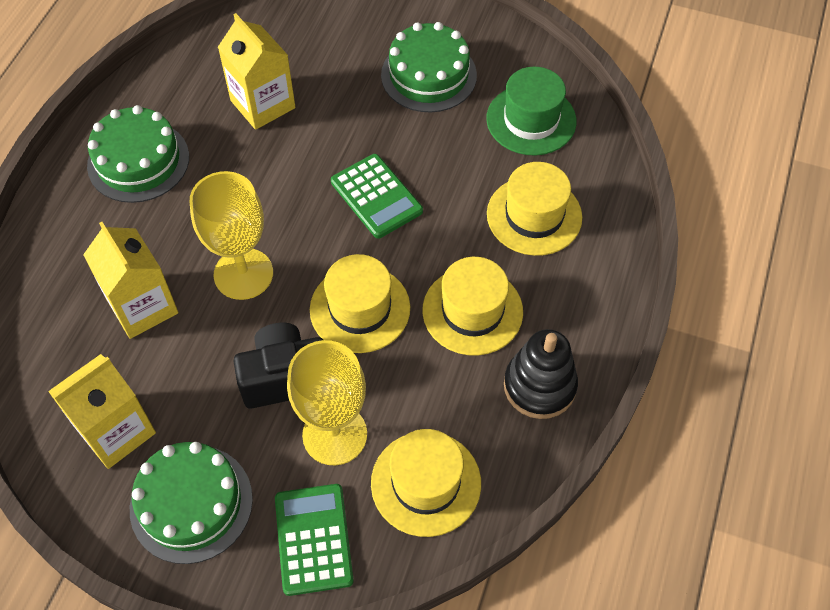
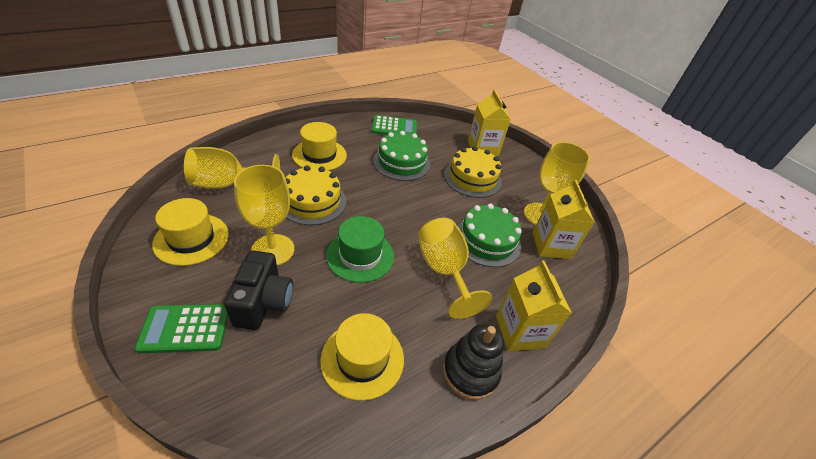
green cake: 3 -> 2
yellow cake: 0 -> 2
yellow goblet: 2 -> 4
yellow hat: 4 -> 3

